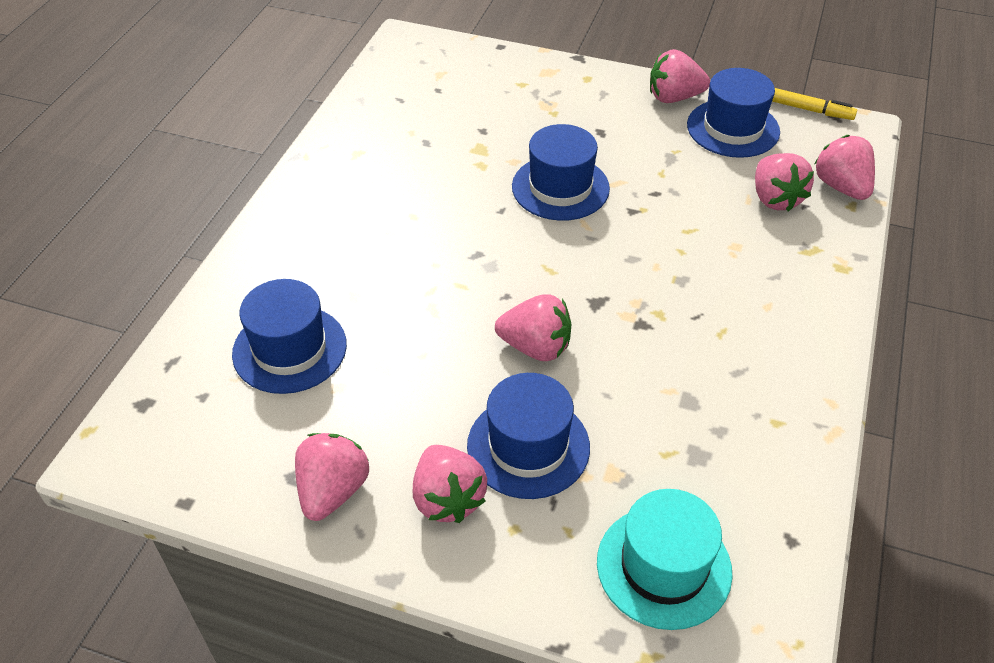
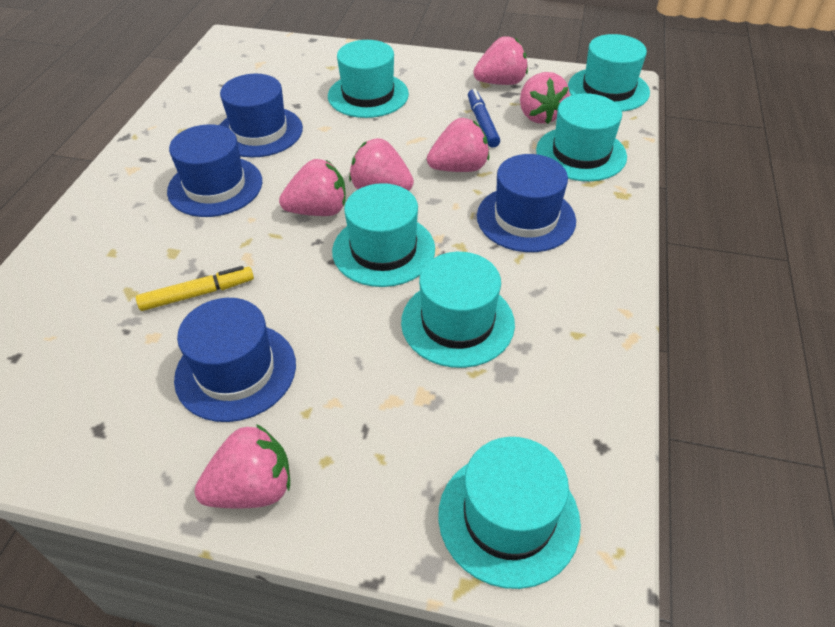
blue marker: 0 -> 1
turquoise hat: 1 -> 6

